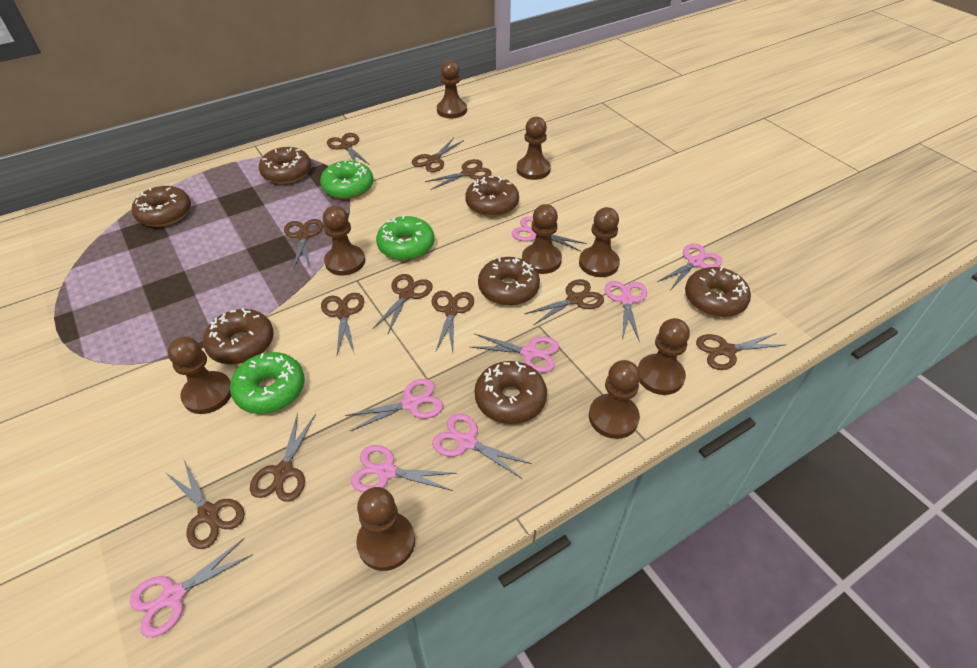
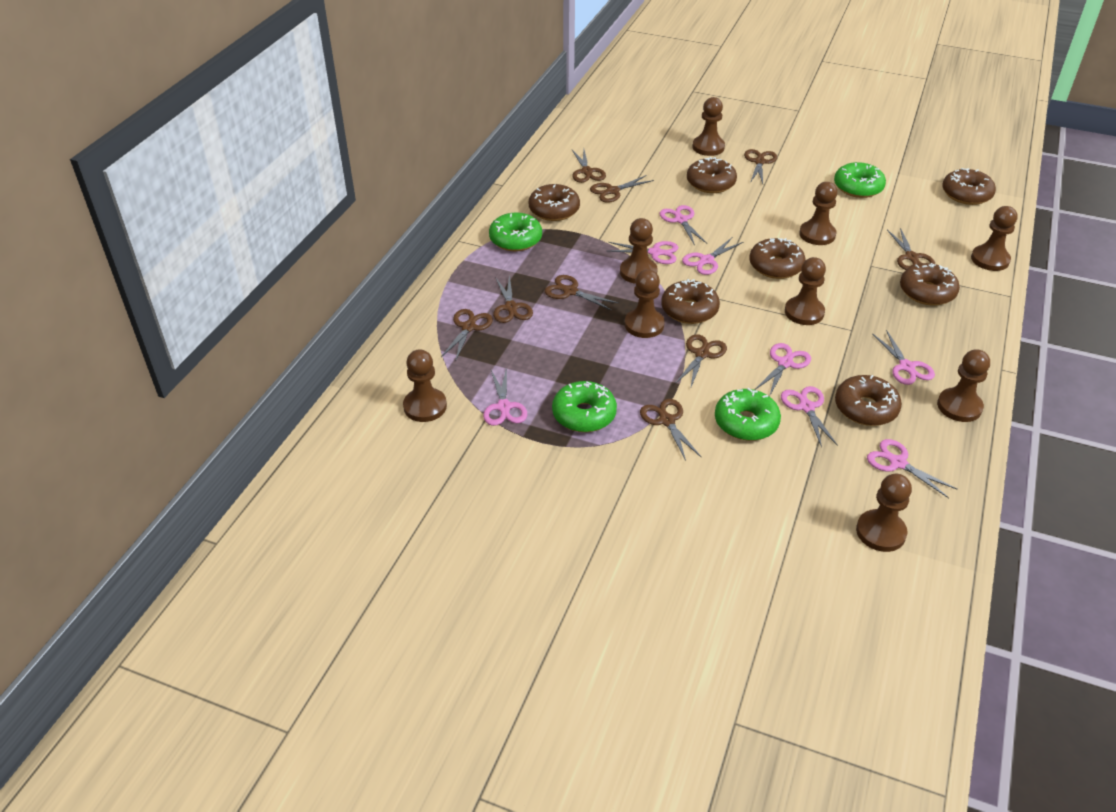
brown scissors: 11 -> 9
green donut: 3 -> 4

